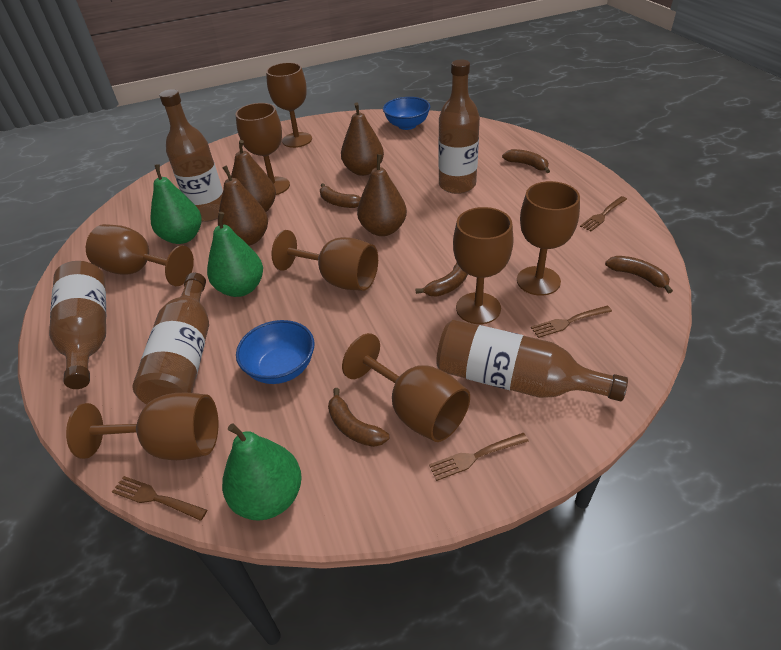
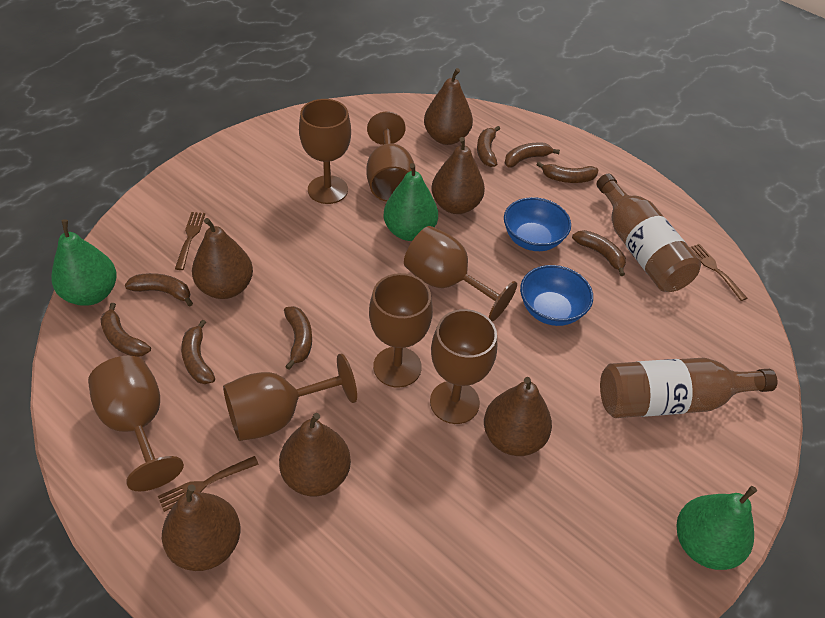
brown banana: 5 -> 8
brown bottle: 5 -> 2
brown fork: 4 -> 3
brown goblet: 8 -> 7
brown pear: 4 -> 6

